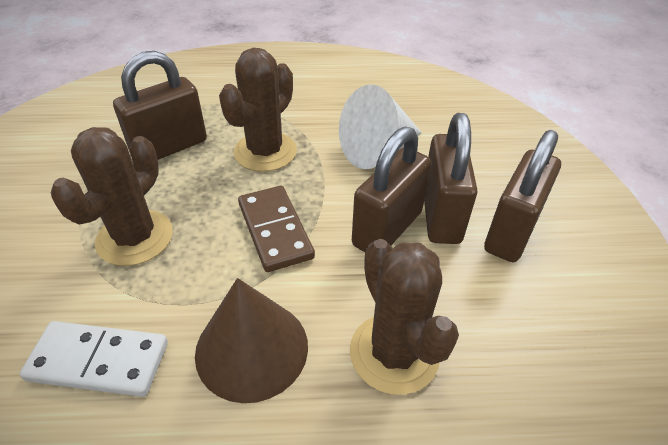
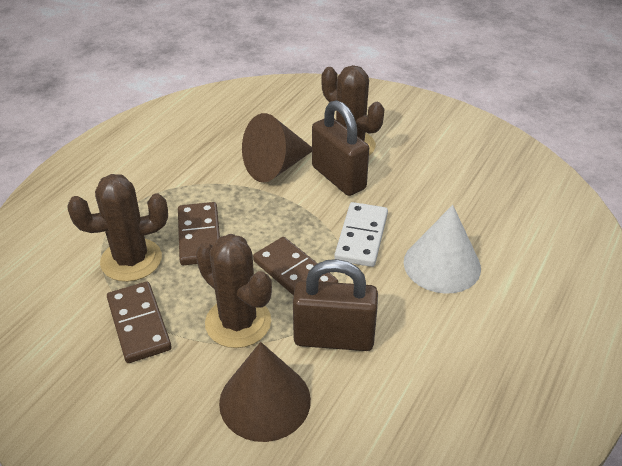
brown cone: 1 -> 2
brown domino: 1 -> 3
brown padlock: 4 -> 2

